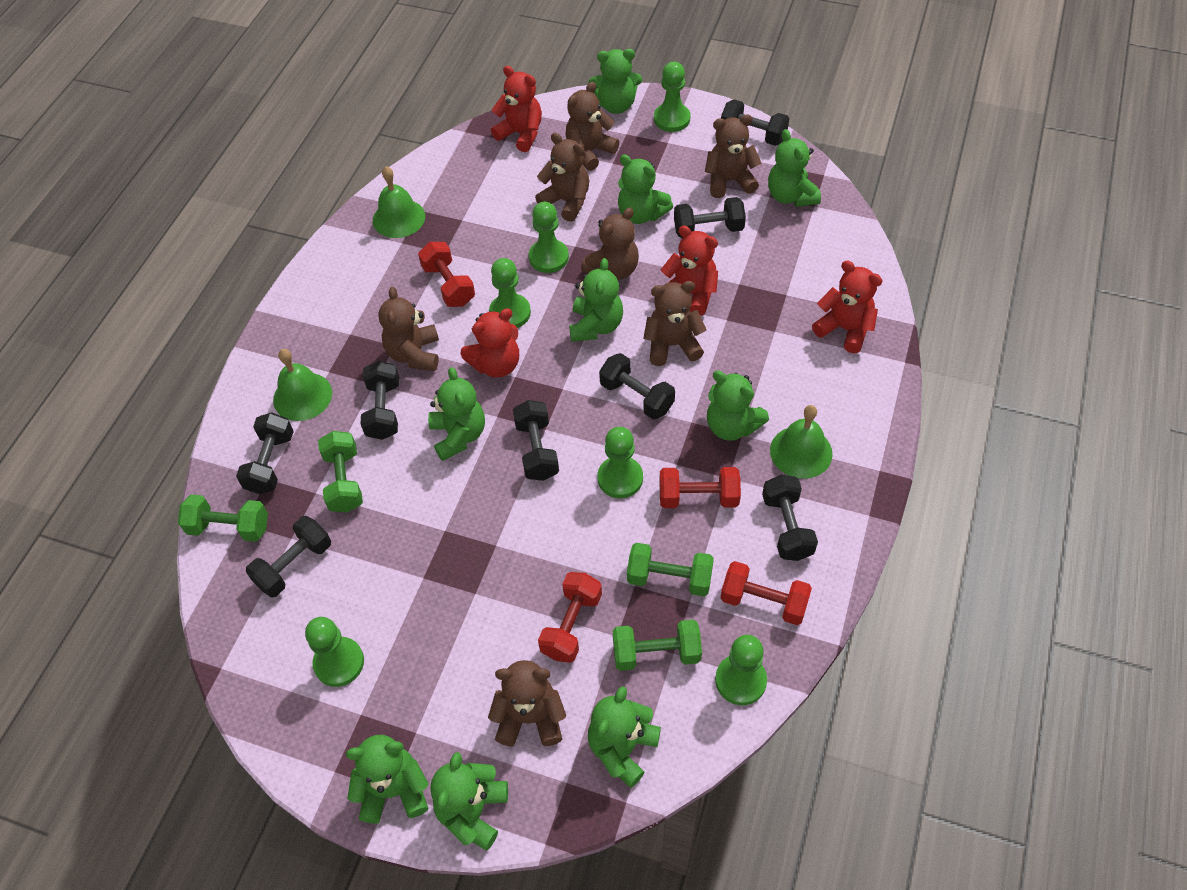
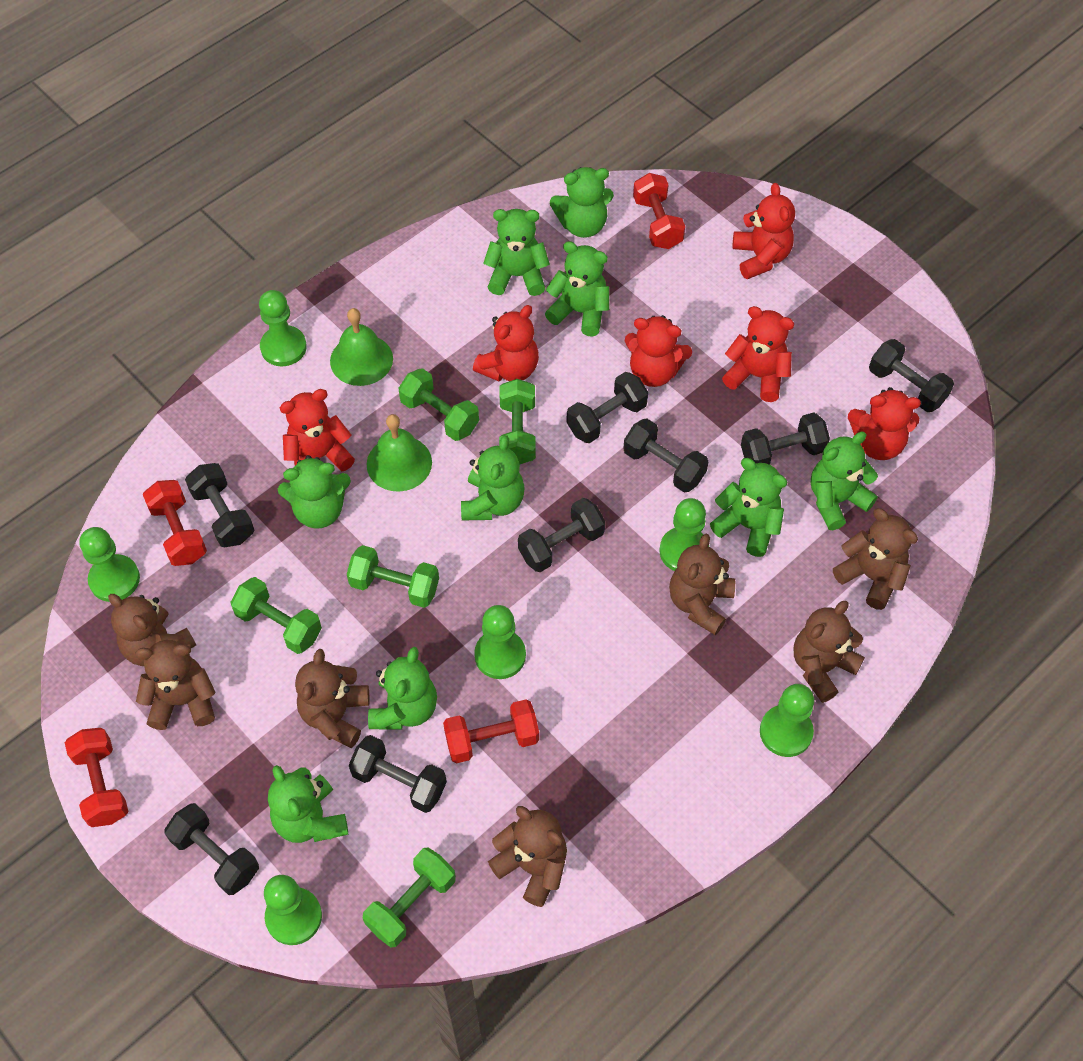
green bell: 3 -> 2
green dumbbell: 4 -> 5
red teddy bear: 4 -> 6

